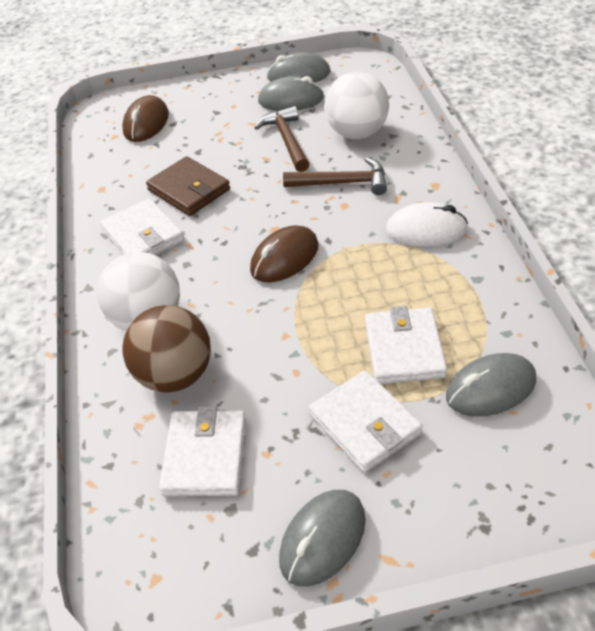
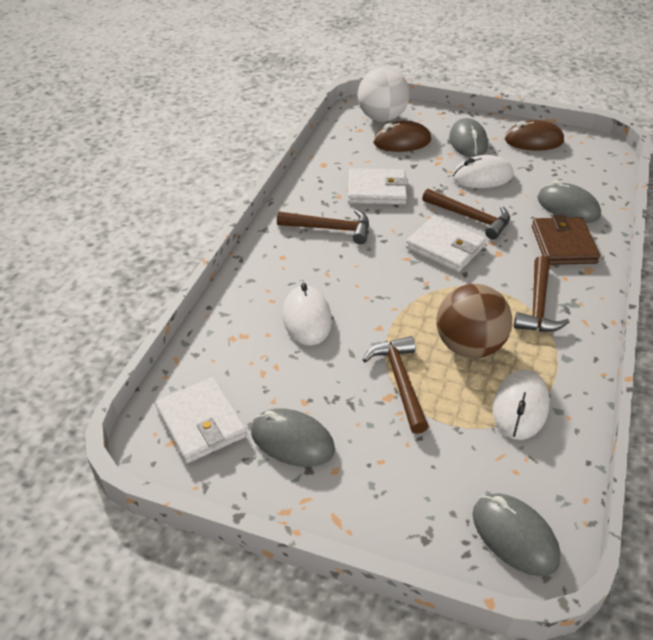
brown hammer: 2 -> 4
white ball: 2 -> 1
white mouse: 1 -> 3
white wallet: 4 -> 3

